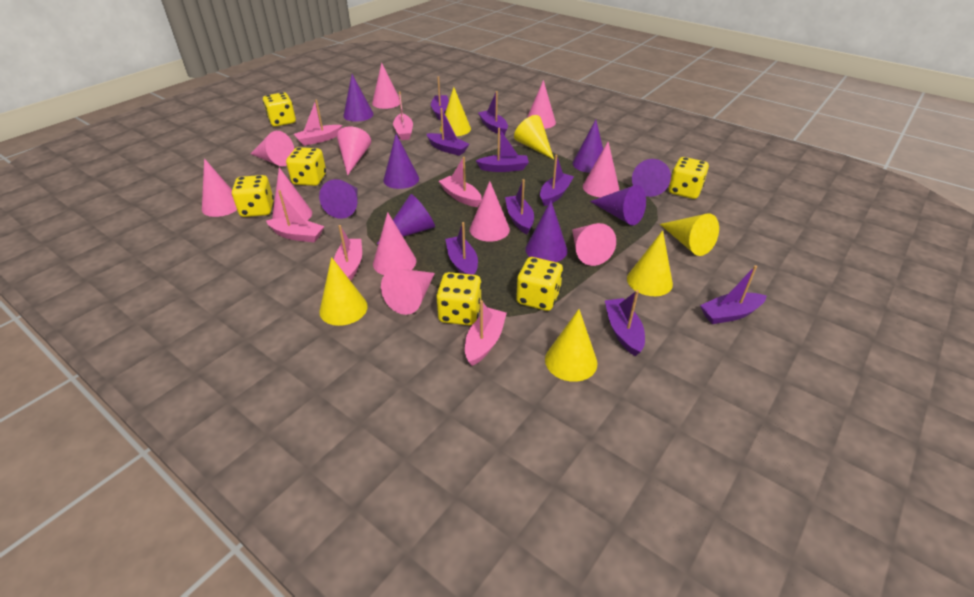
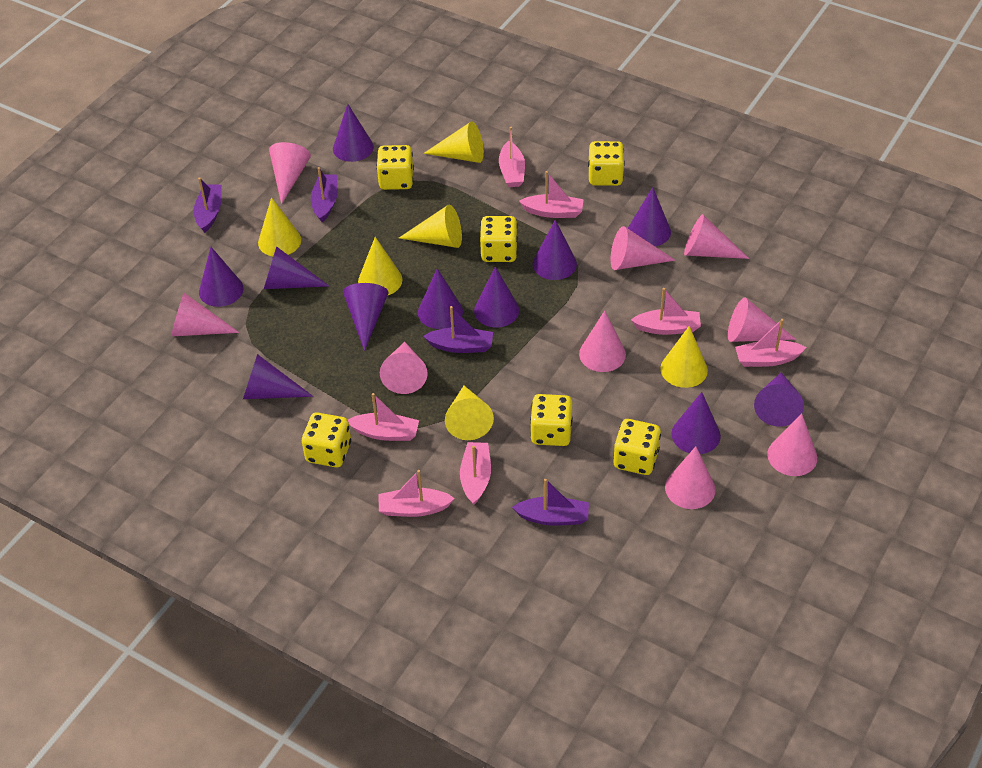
pink boat: 6 -> 7
pink cone: 11 -> 9
purple boat: 9 -> 4
purple cone: 8 -> 11

